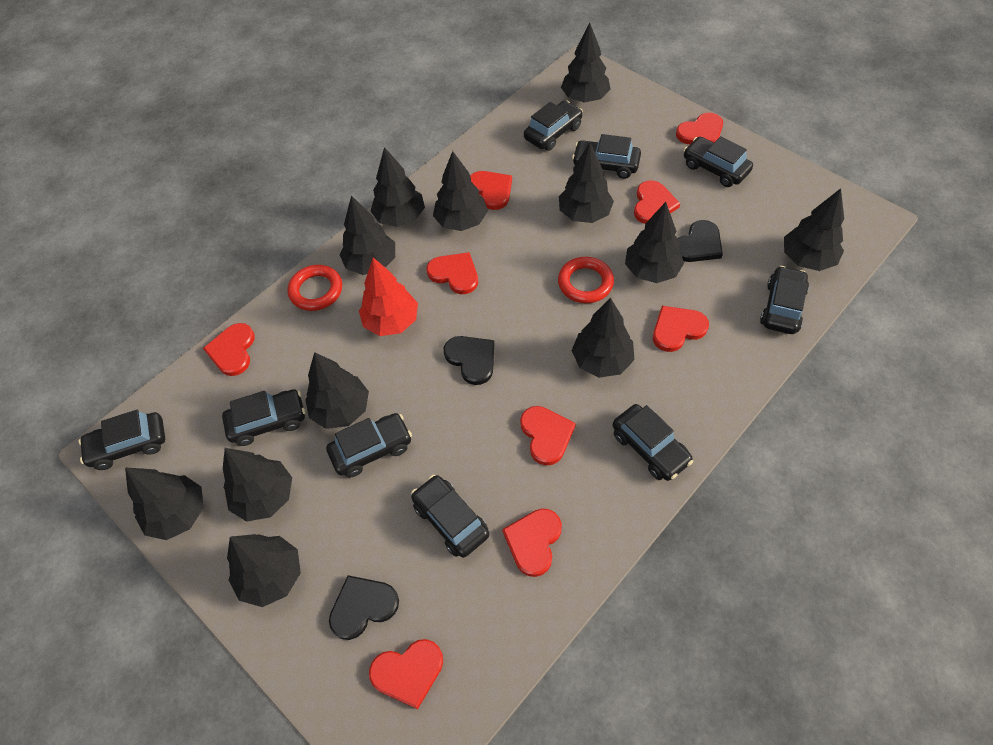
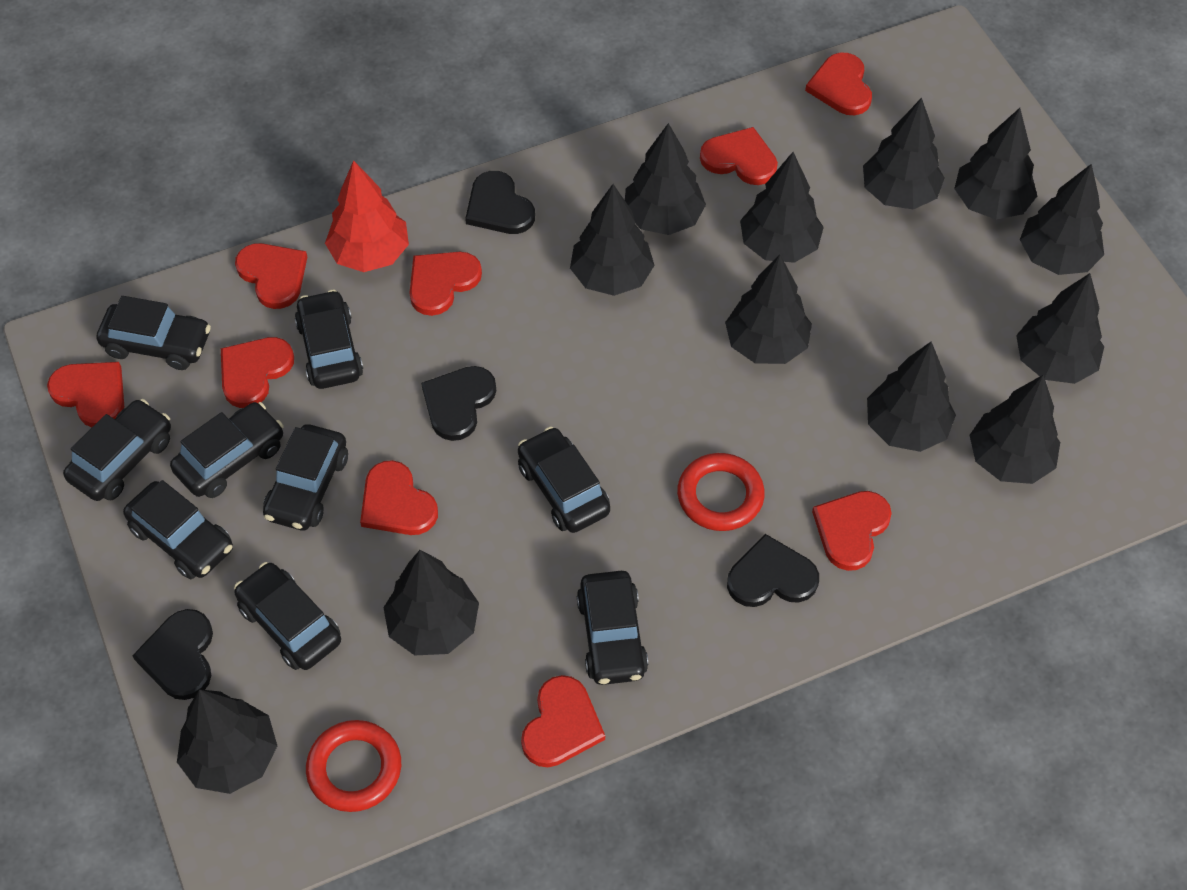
black heart: 3 -> 4

